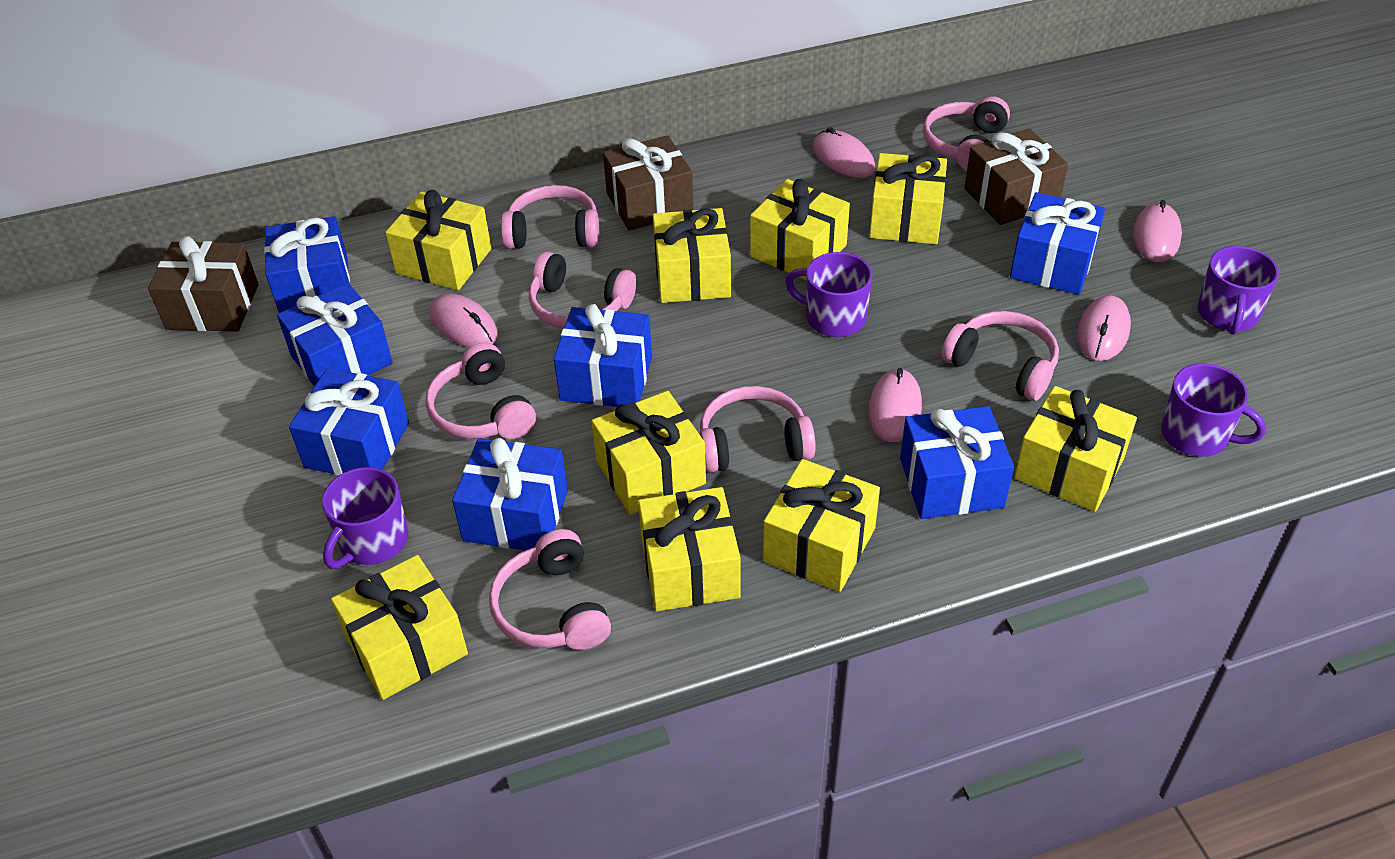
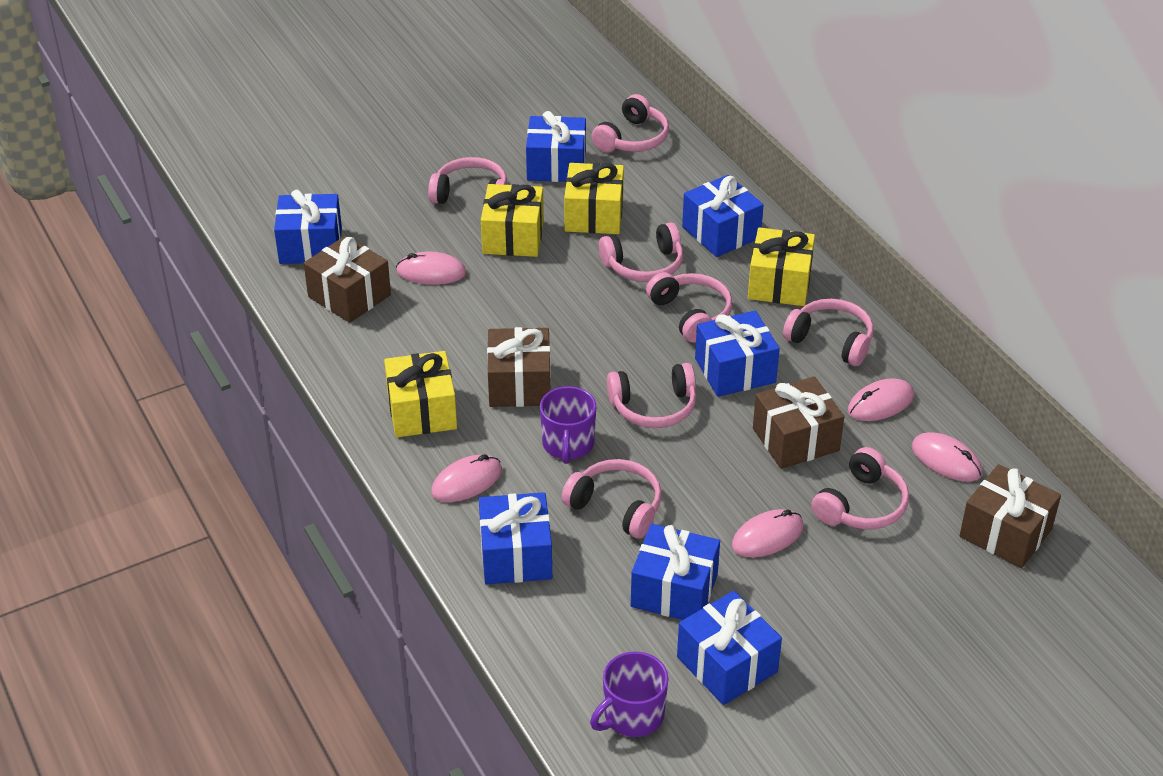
brown gift: 3 -> 4
pink headphones: 7 -> 8
purple mug: 4 -> 2
yellow gift: 9 -> 4

